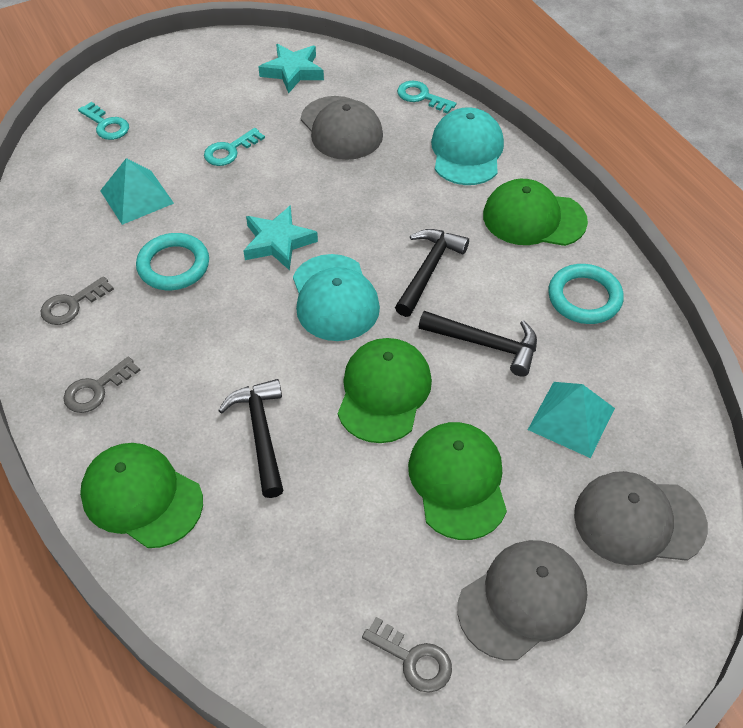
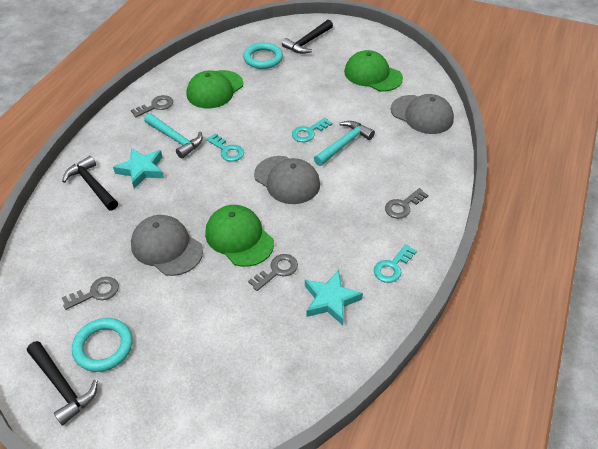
green cap: 4 -> 3
grey key: 3 -> 4
turquoise cap: 2 -> 0
turquoise hammer: 0 -> 2
turquoise pyramid: 2 -> 0

